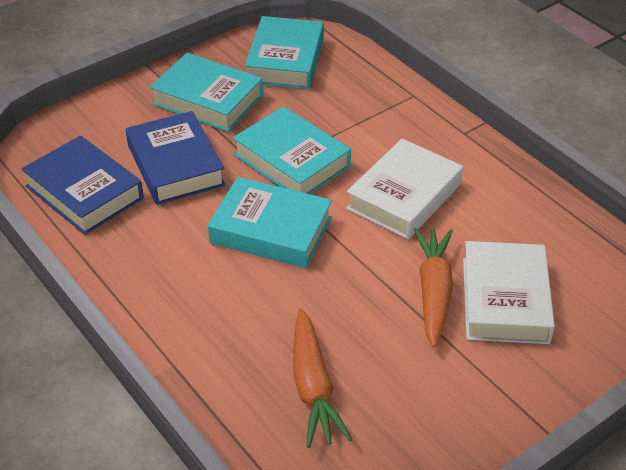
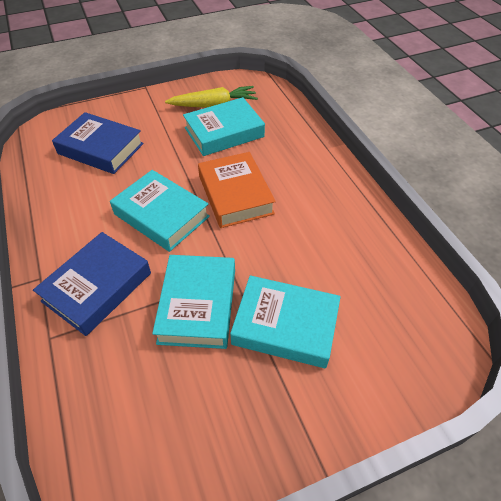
orange book: 0 -> 1
orange carrot: 2 -> 0
white book: 2 -> 0
yellow carrot: 0 -> 1

